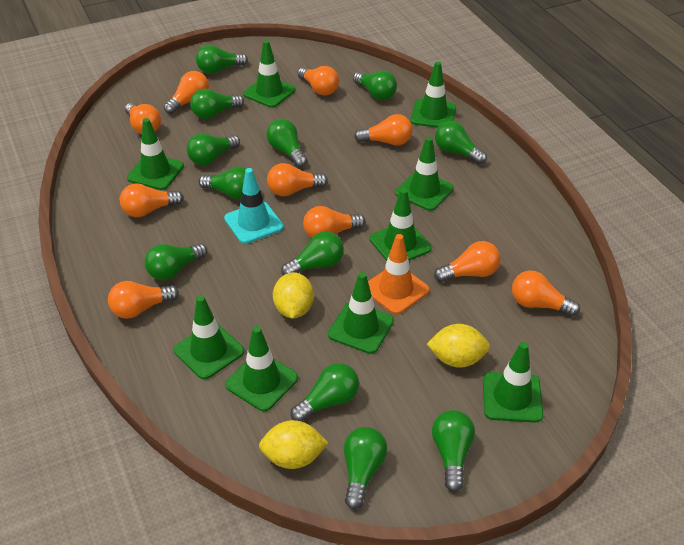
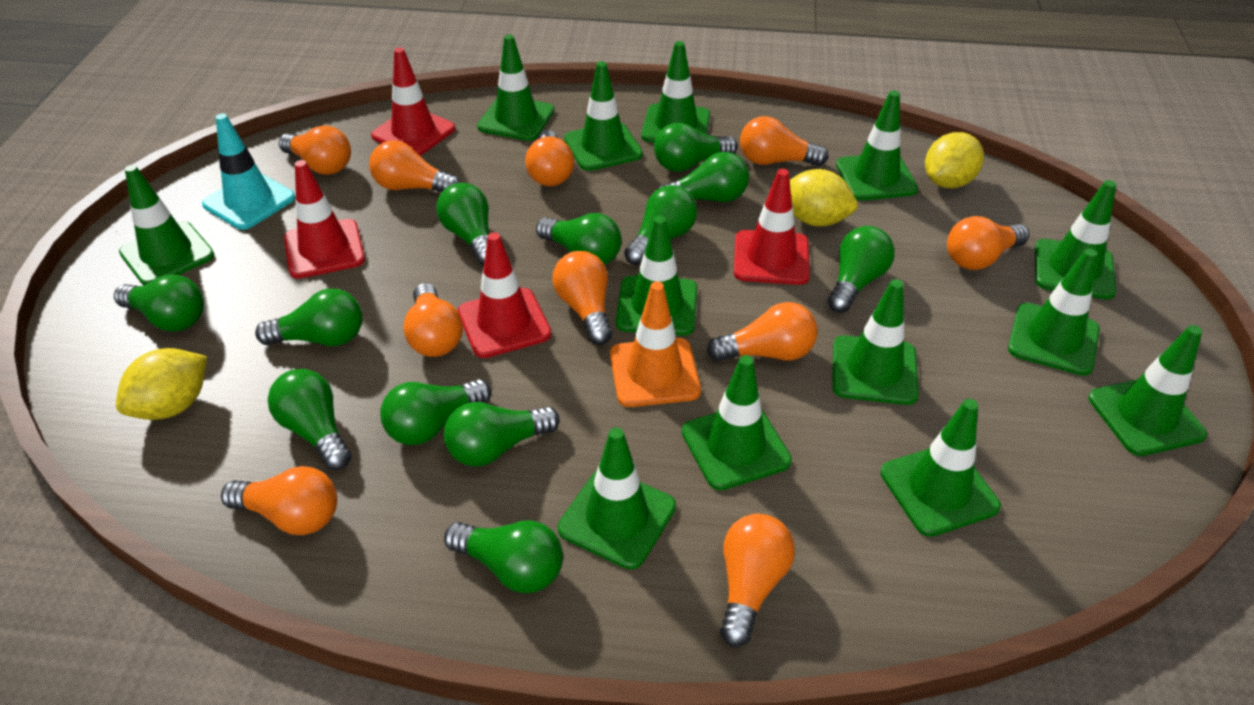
green traffic cone: 9 -> 13
red traffic cone: 0 -> 4

